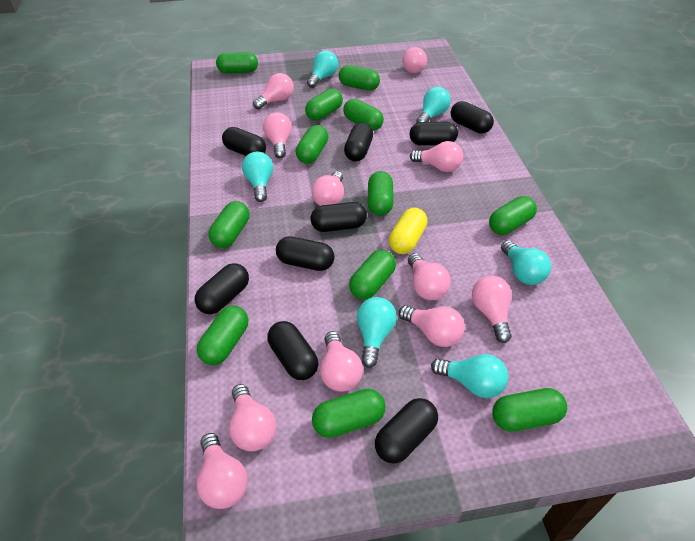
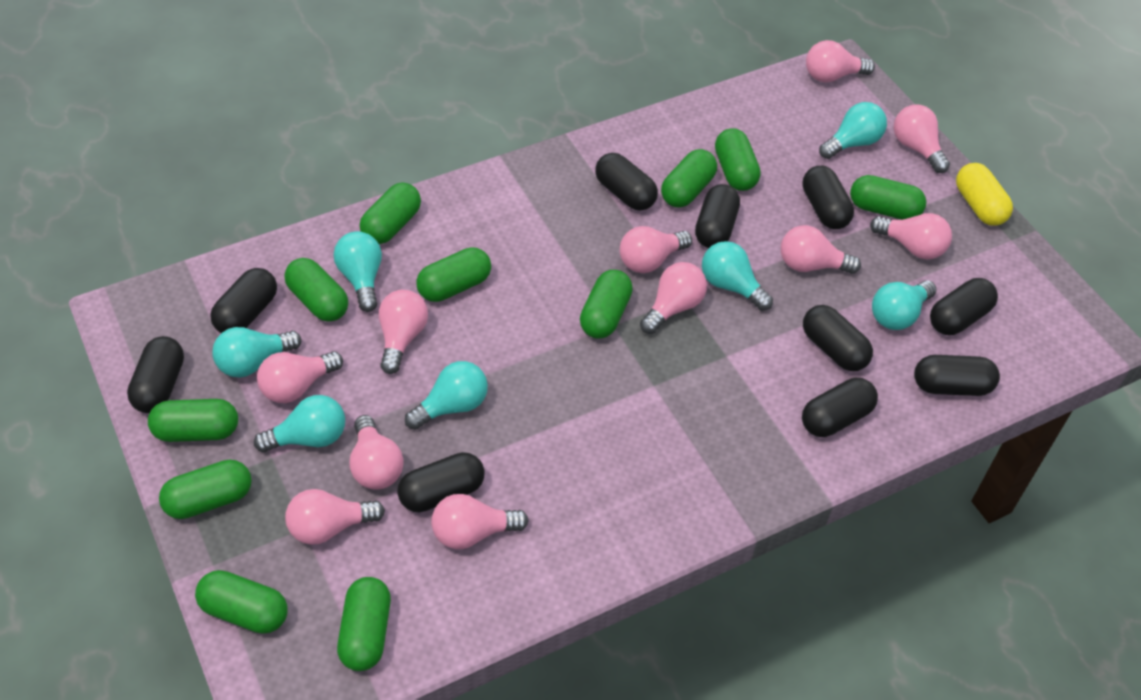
black capsule: 9 -> 10
green capsule: 12 -> 11
turquoise light bulb: 6 -> 7

